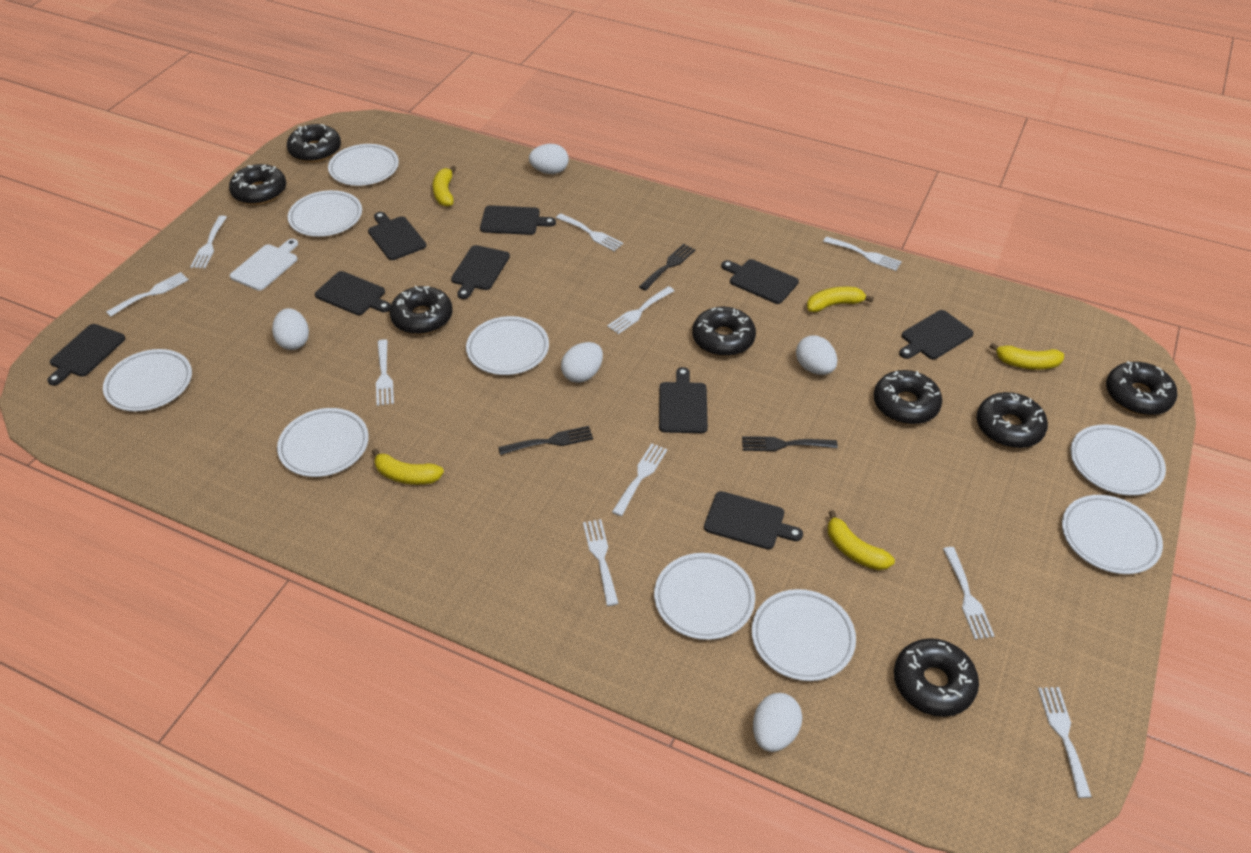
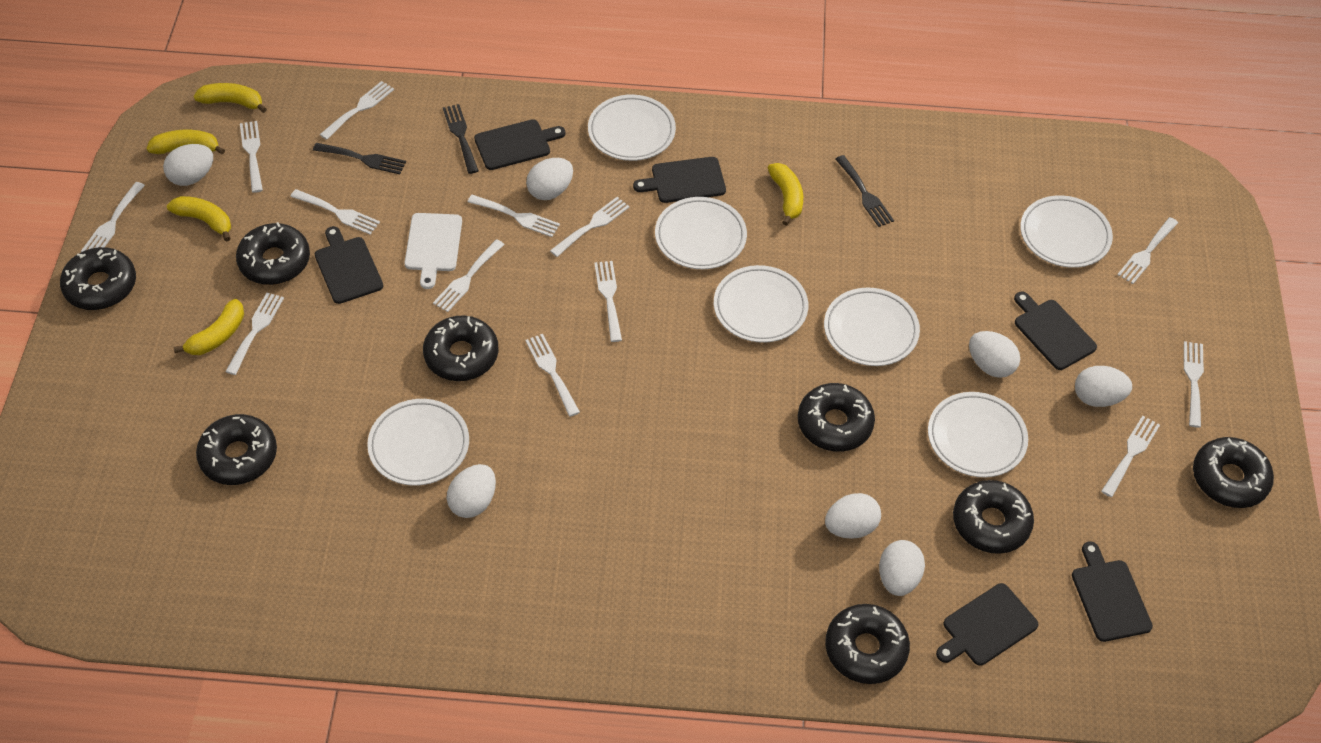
black cutting board: 9 -> 6
white egg: 5 -> 7
white fork: 10 -> 13
white plate: 9 -> 7

